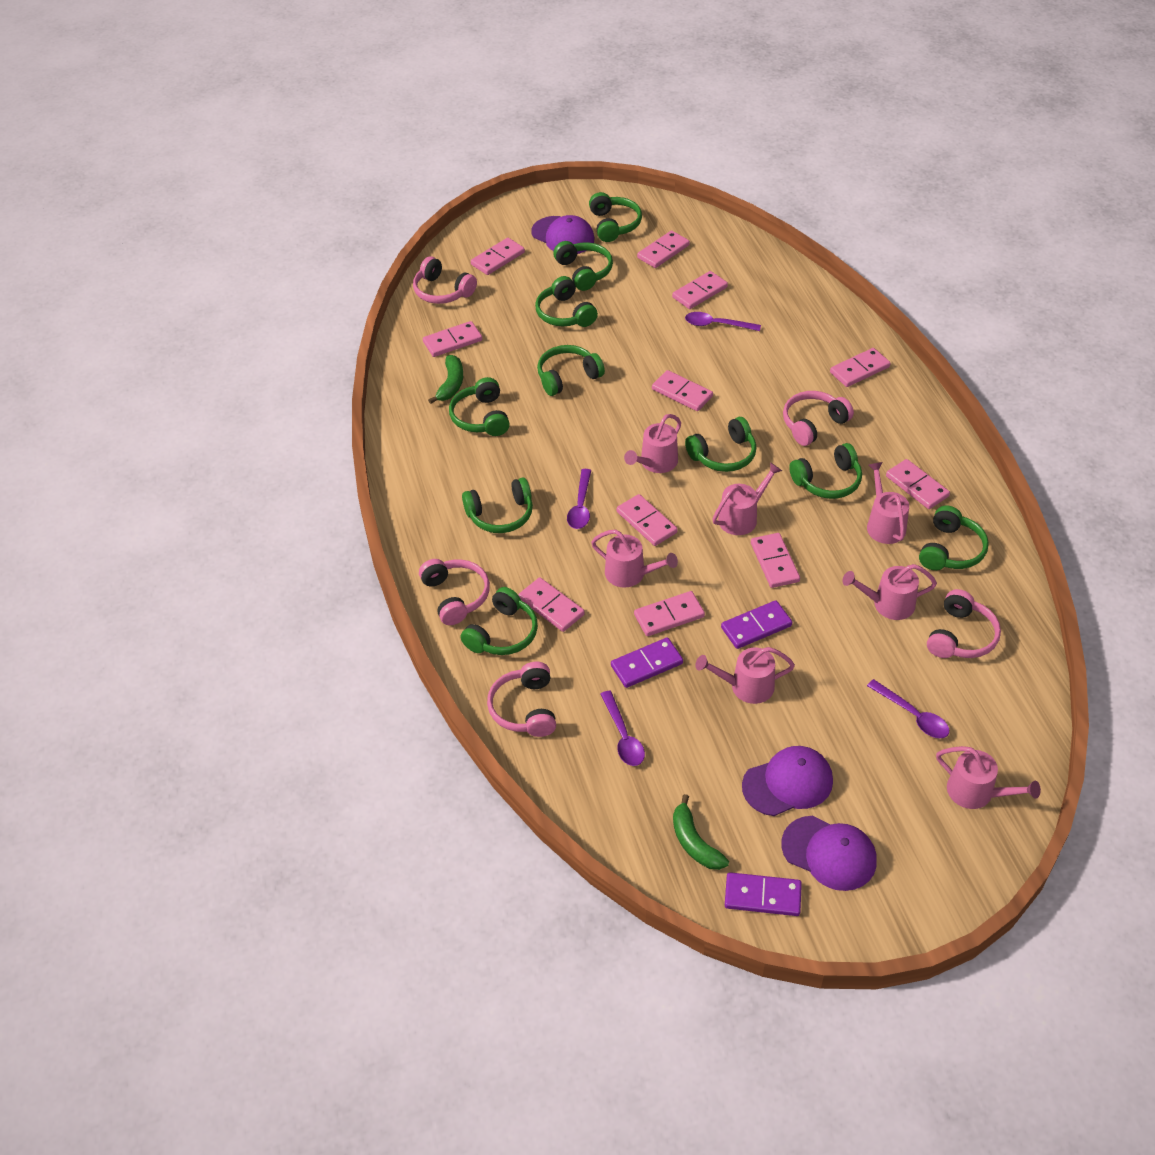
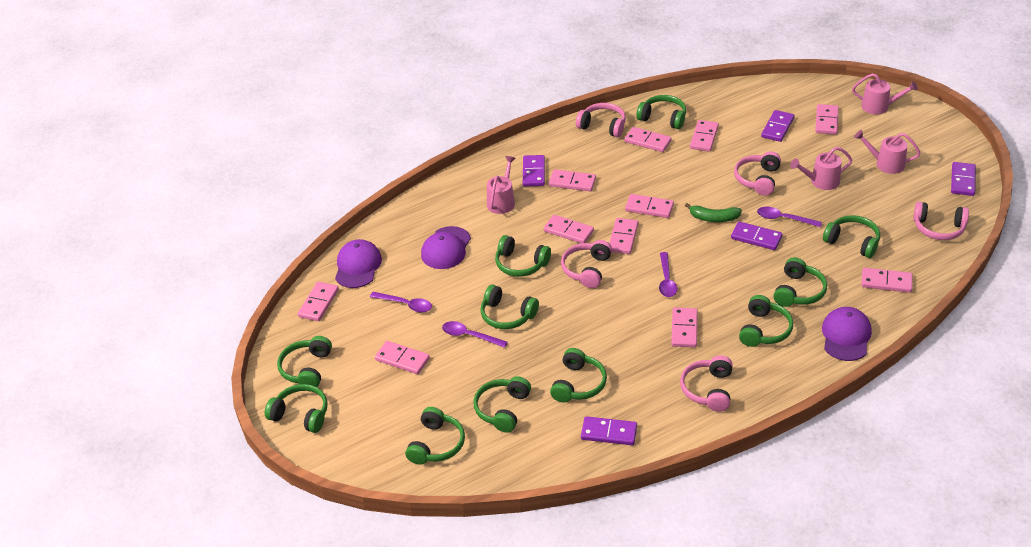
green banana: 2 -> 1
green headphones: 10 -> 11
pink watering can: 7 -> 4
purple domino: 3 -> 5

